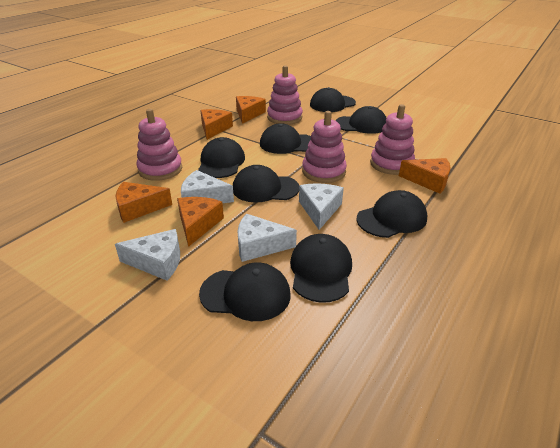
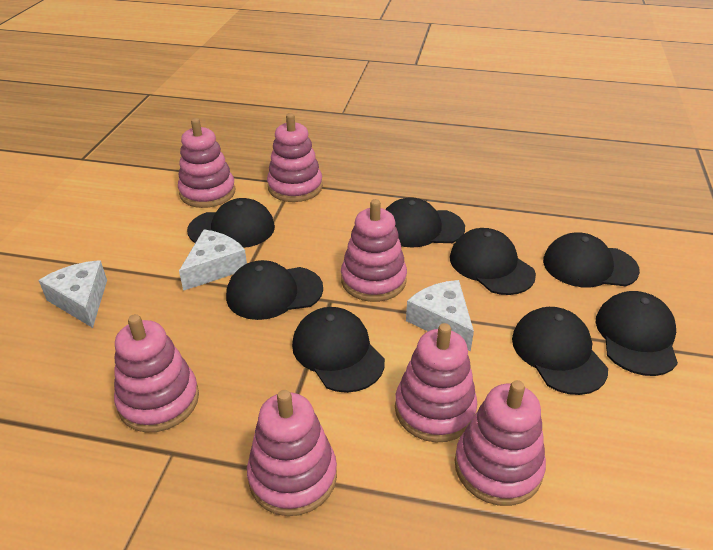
orange cheese: 5 -> 0
pink stacking toy: 4 -> 7
white cheese: 4 -> 3

